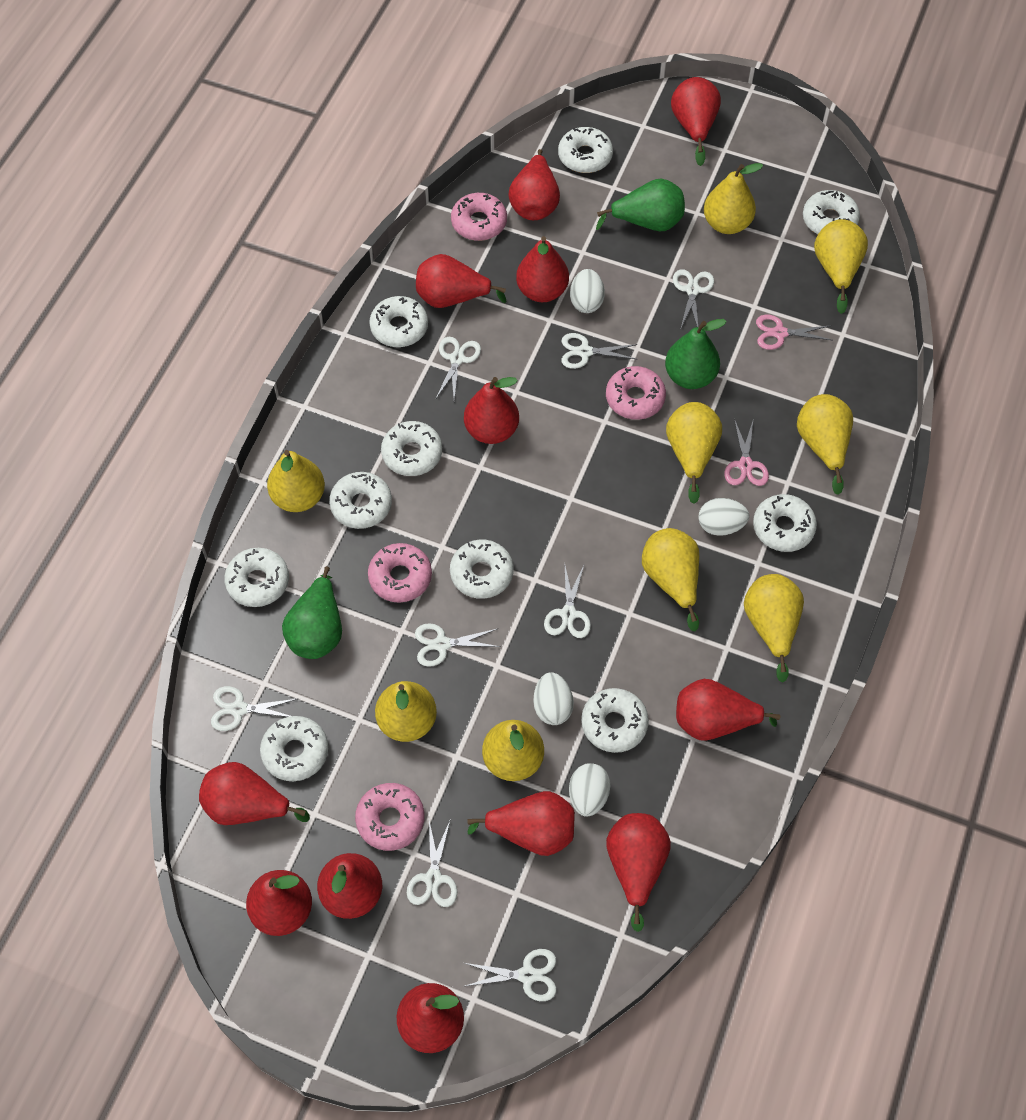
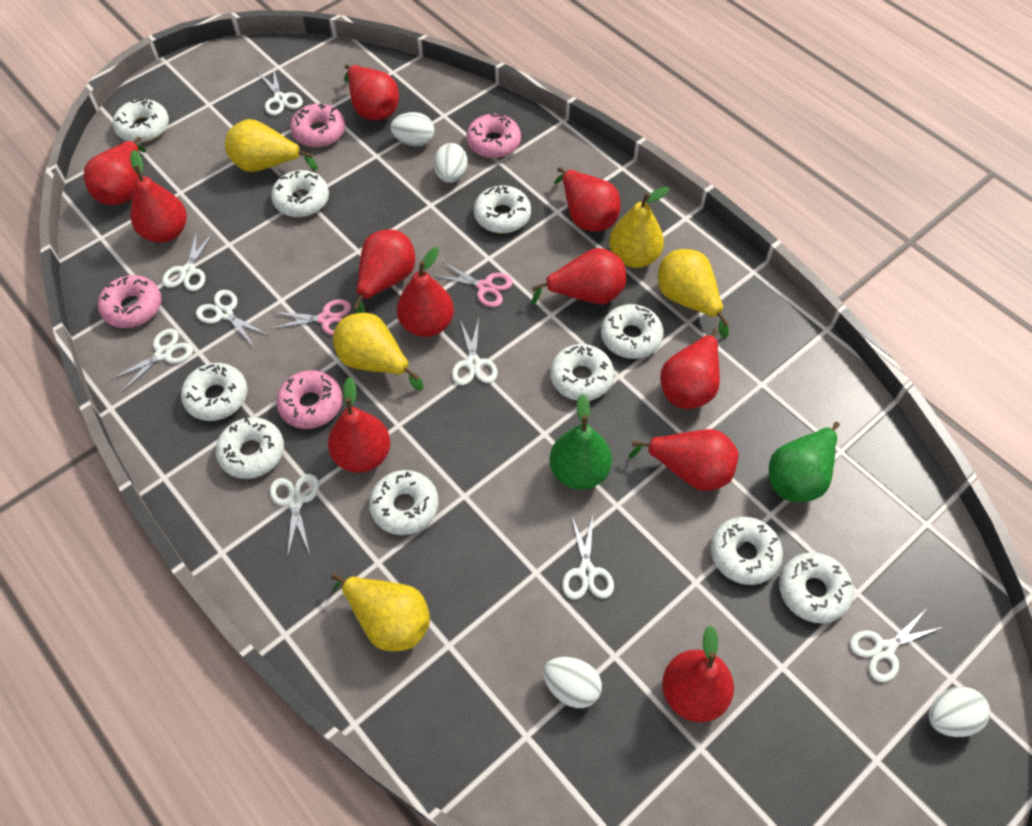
green pear: 3 -> 2
red pear: 12 -> 11
yellow pear: 9 -> 5

